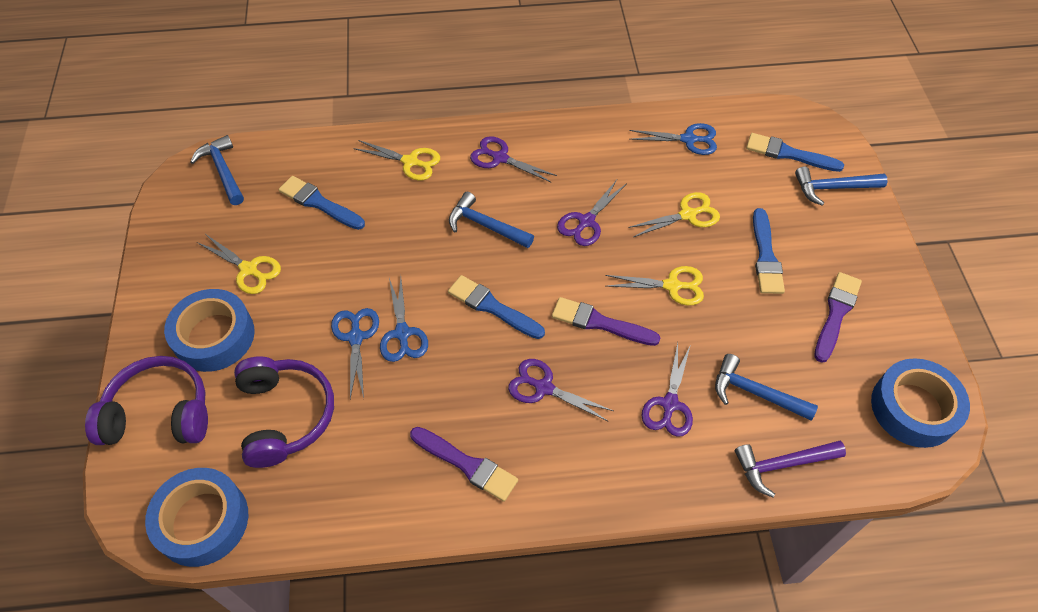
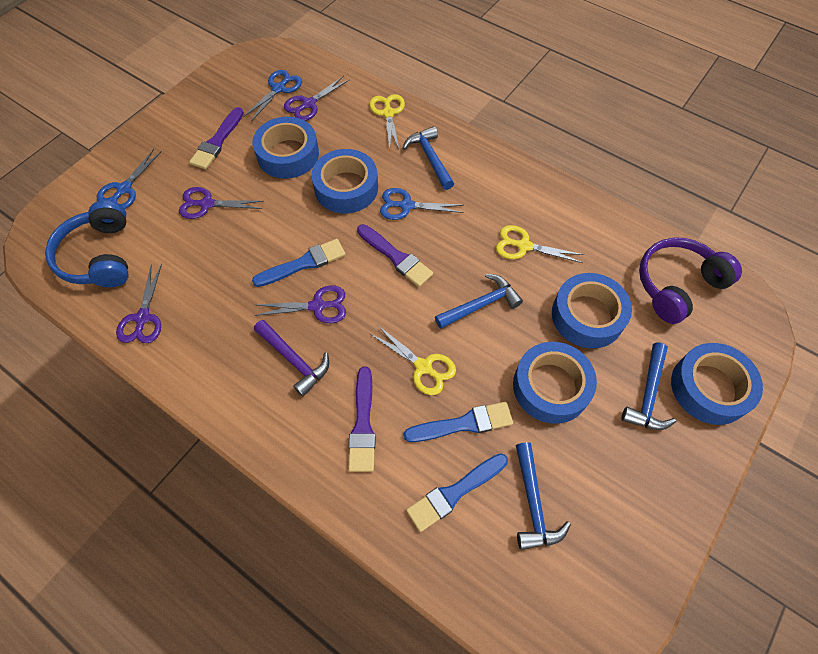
blue brush: 4 -> 3
blue headphones: 0 -> 1
blue tape: 3 -> 5
purple headphones: 2 -> 1
yellow scissors: 4 -> 3

